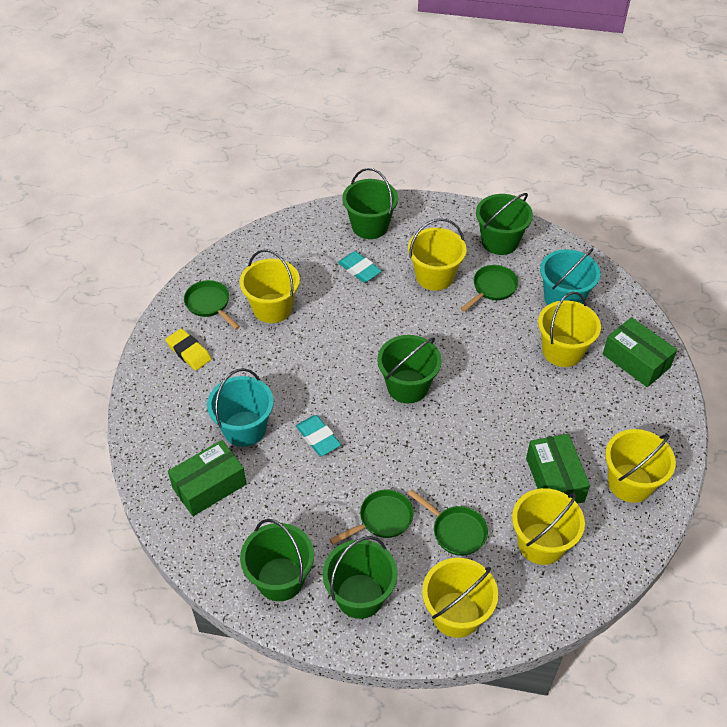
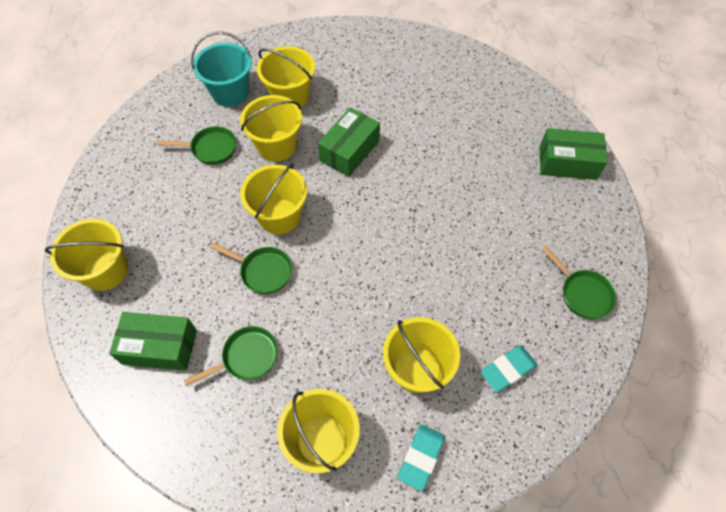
green bucket: 5 -> 0
turquoise bucket: 2 -> 1
yellow eraser: 1 -> 0

